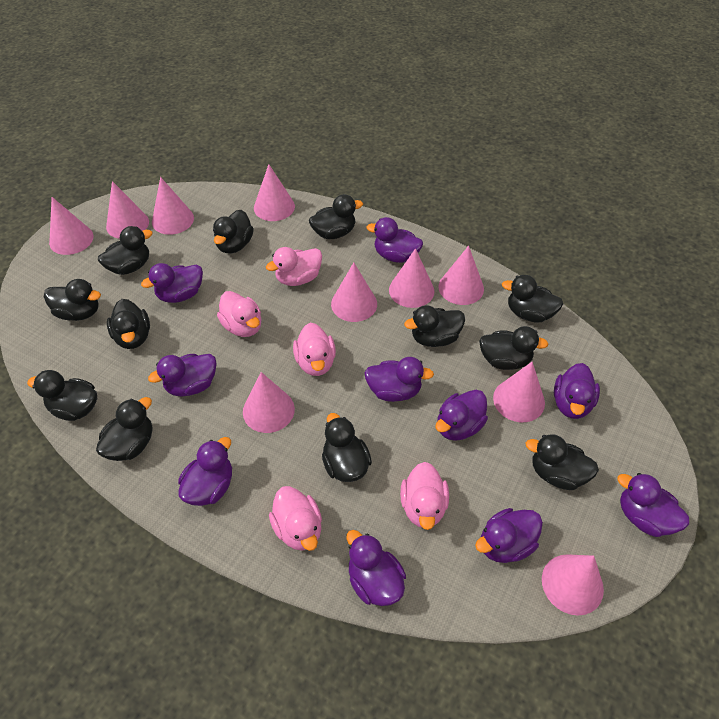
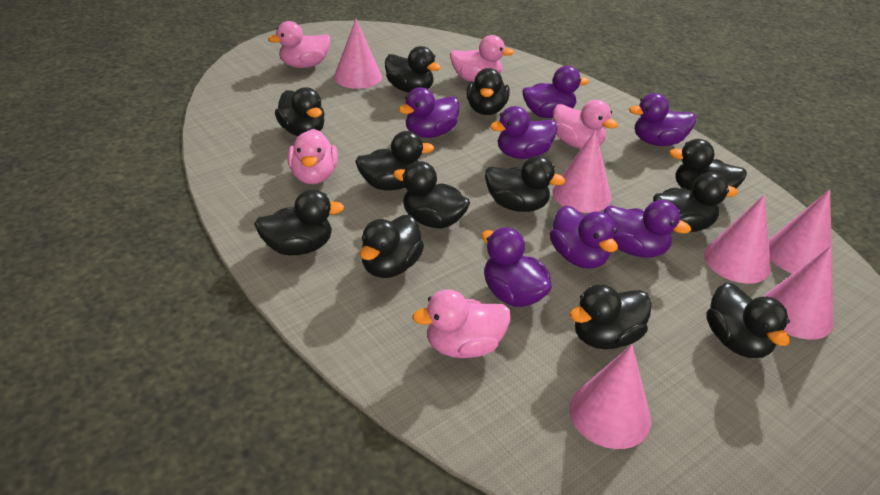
pink cone: 10 -> 6
purple duck: 10 -> 7

